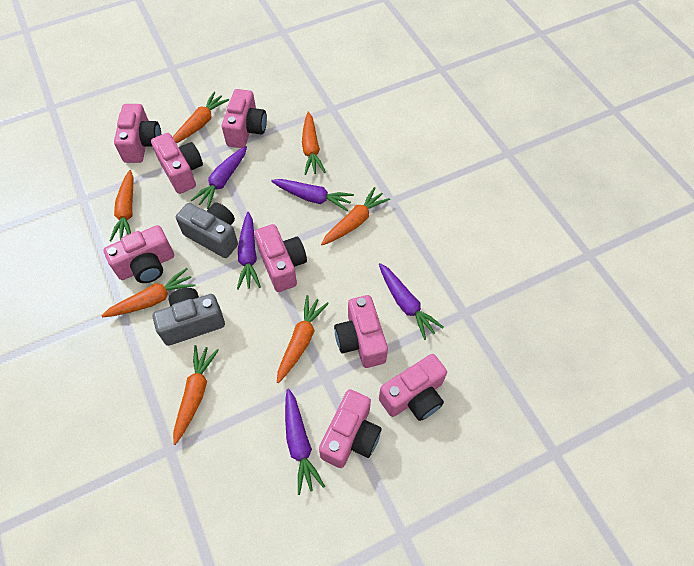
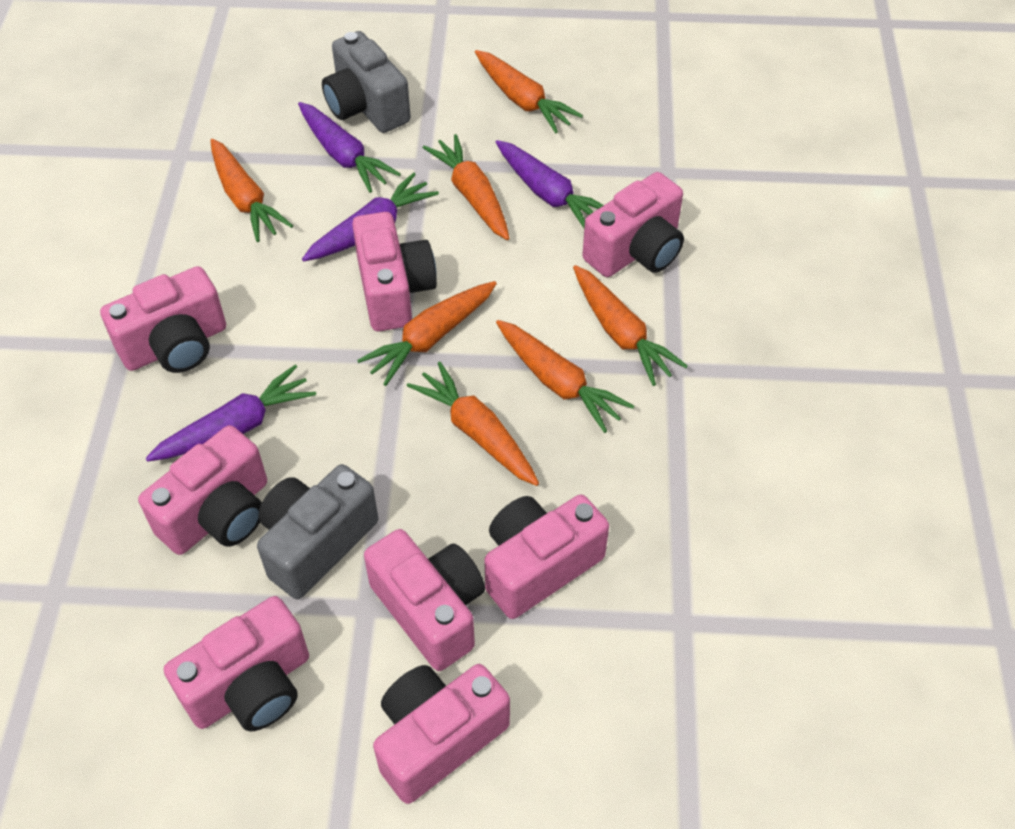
purple carrot: 5 -> 4

